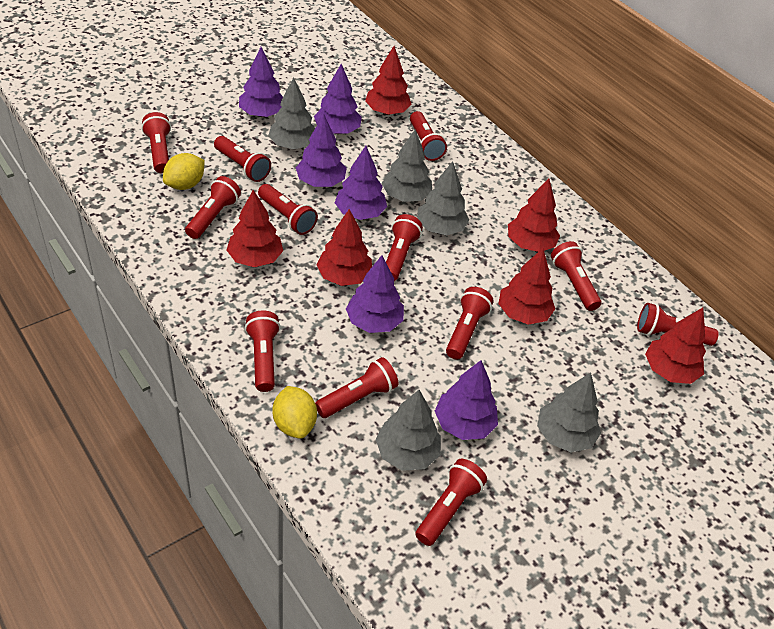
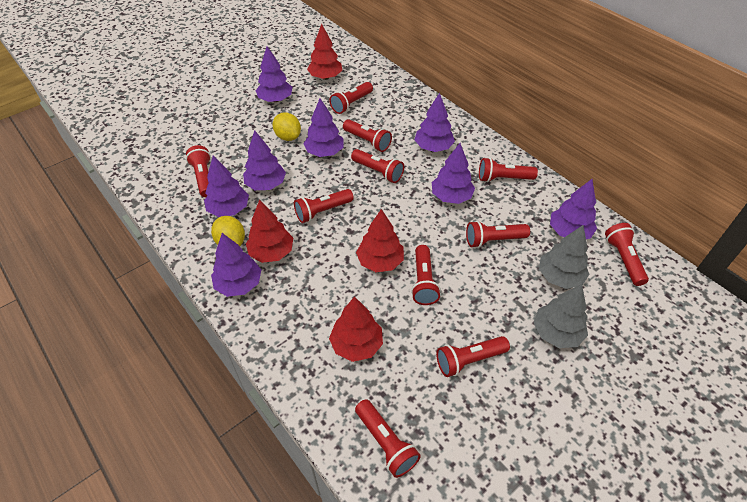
grey tree: 5 -> 2
purple tree: 6 -> 8
red flashlight: 12 -> 11
red tree: 6 -> 4

